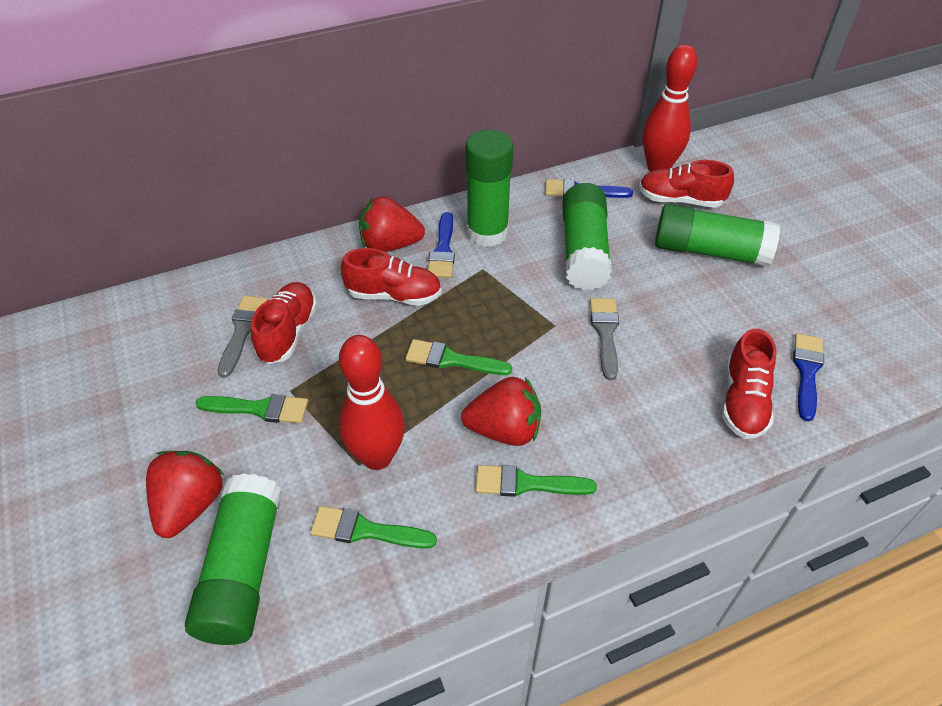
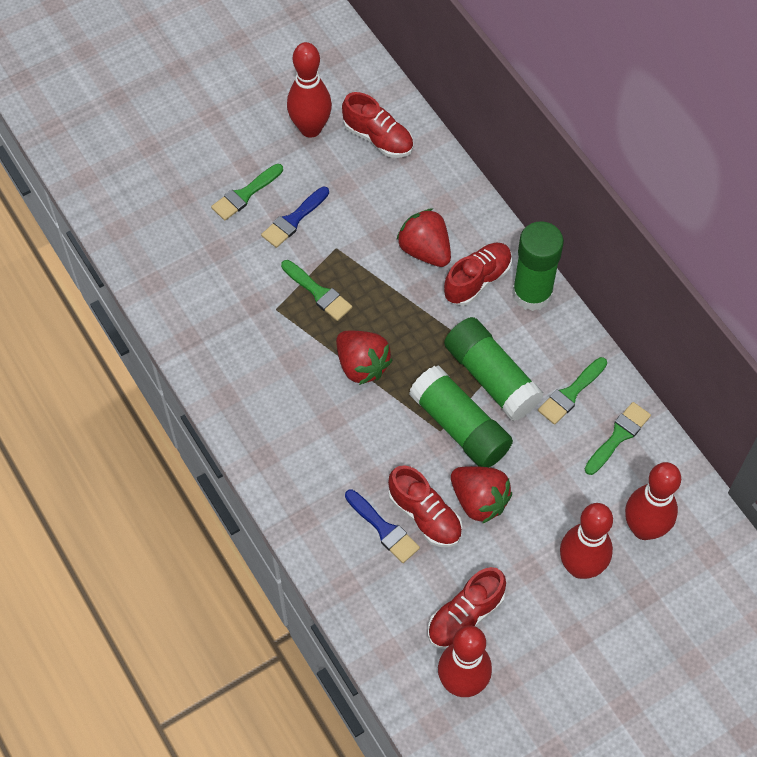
blue brush: 3 -> 2
green glue stick: 4 -> 3
grey brush: 2 -> 0
red bowling pin: 2 -> 4

